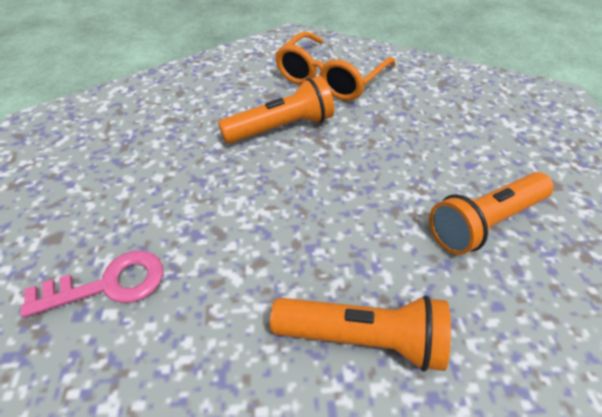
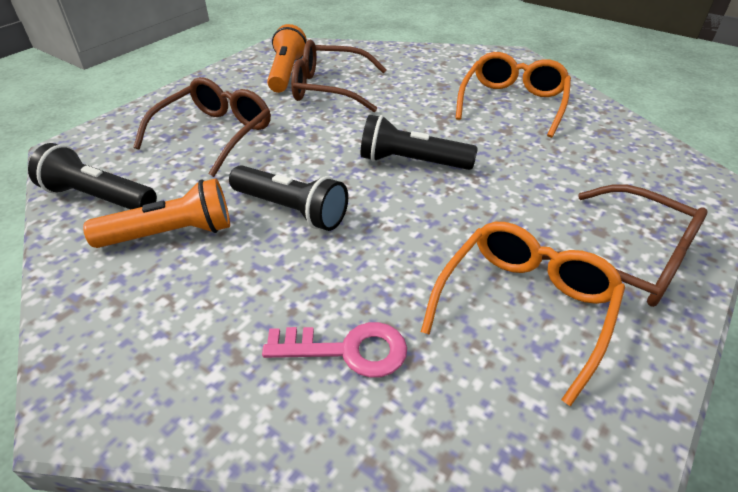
black flashlight: 0 -> 3
brown glasses: 0 -> 3
orange flashlight: 3 -> 2
orange glasses: 1 -> 2

